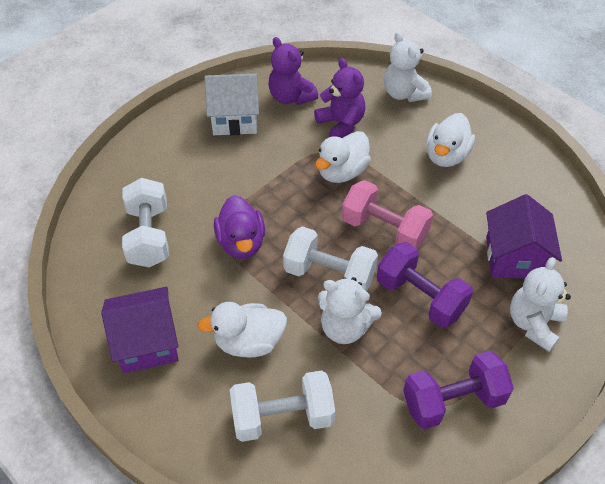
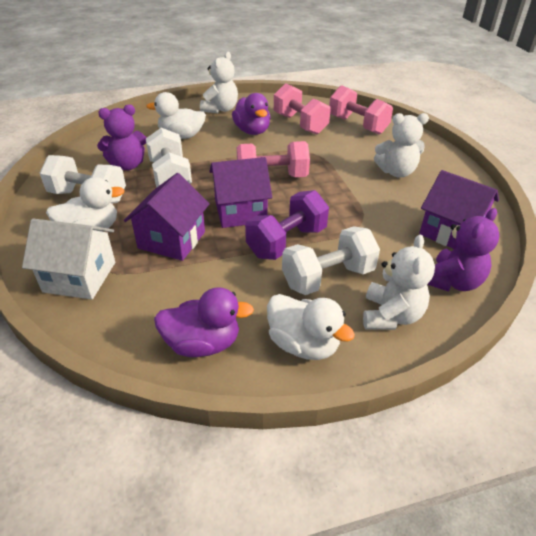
pink dumbbell: 1 -> 3
purple duck: 1 -> 2
purple dumbbell: 2 -> 1
purple house: 2 -> 3

